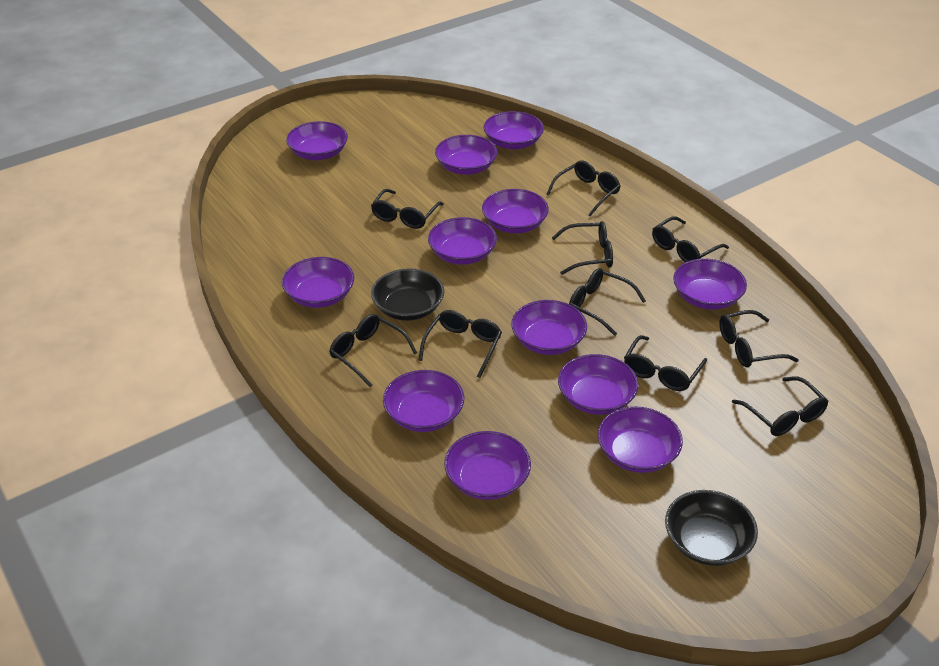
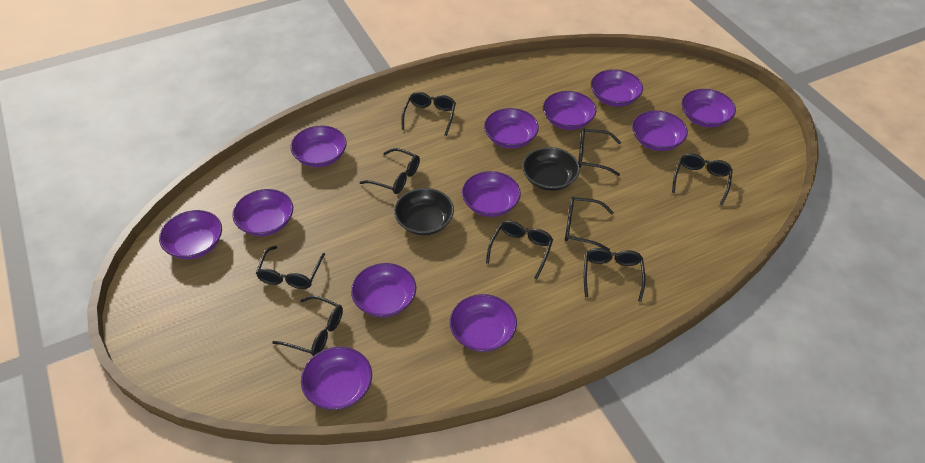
black glasses: 10 -> 9

